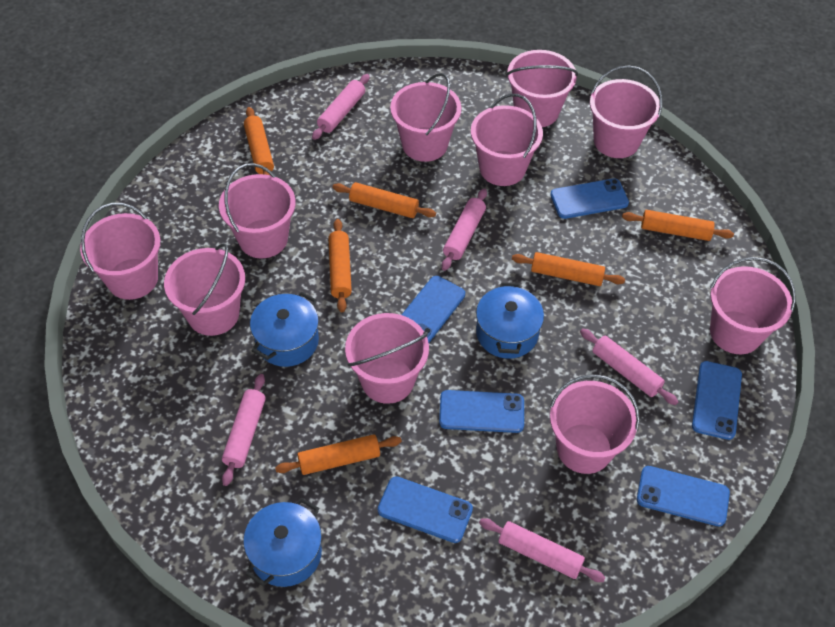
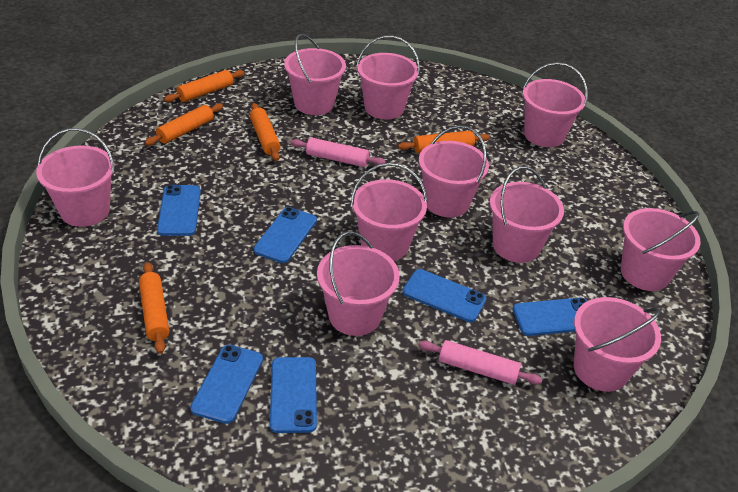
blue pot: 3 -> 0
orange rolling pin: 6 -> 5
pink rolling pin: 5 -> 2

